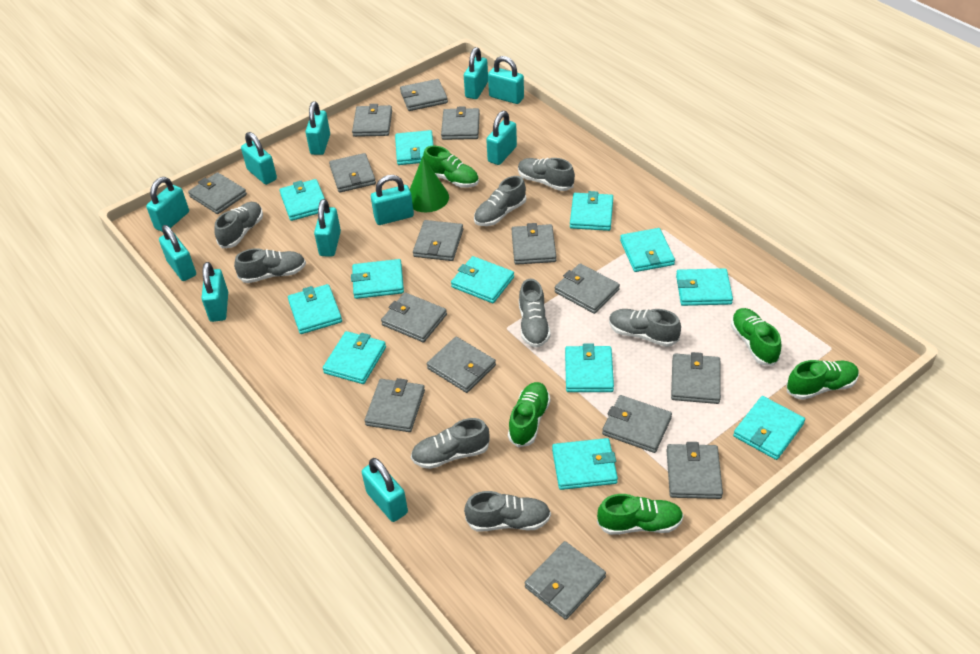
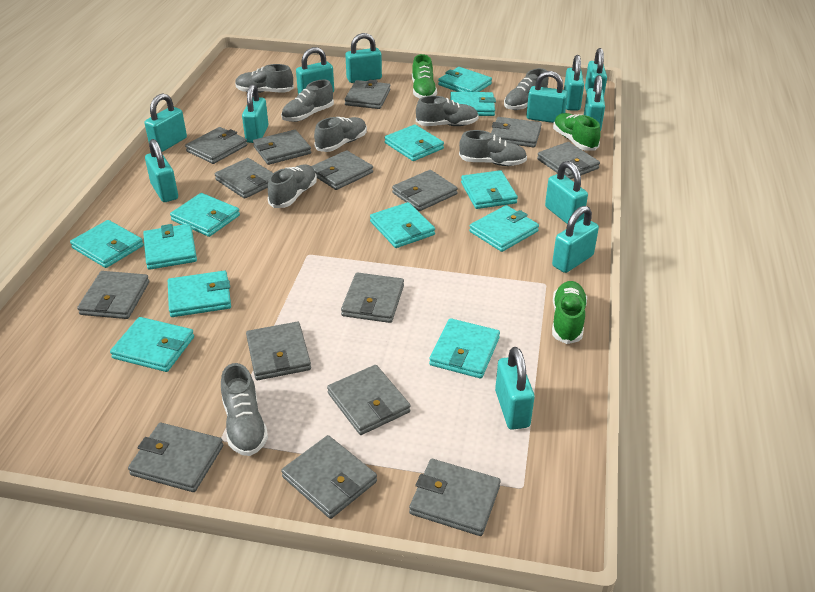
green cone: 1 -> 0
green shoe: 5 -> 3
turquoise padlock: 11 -> 12

